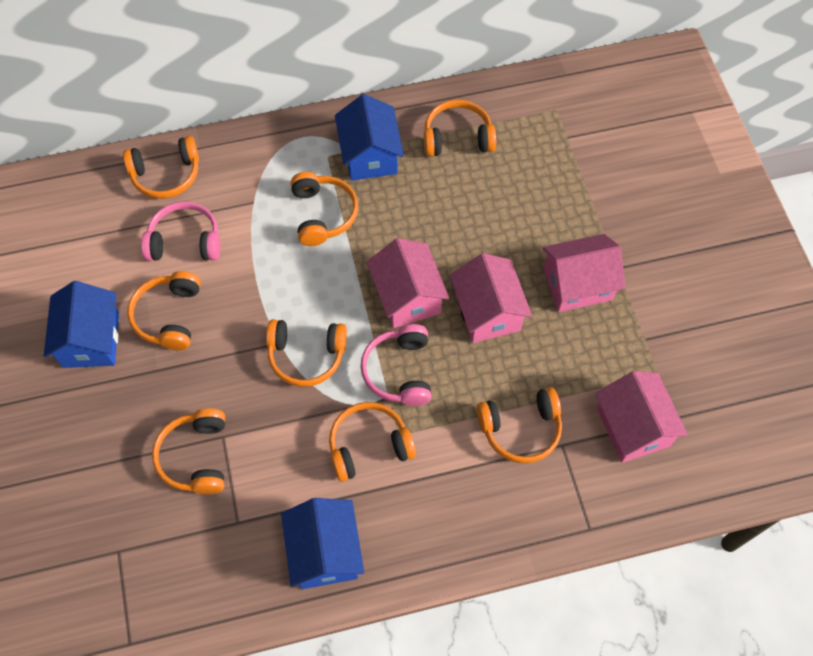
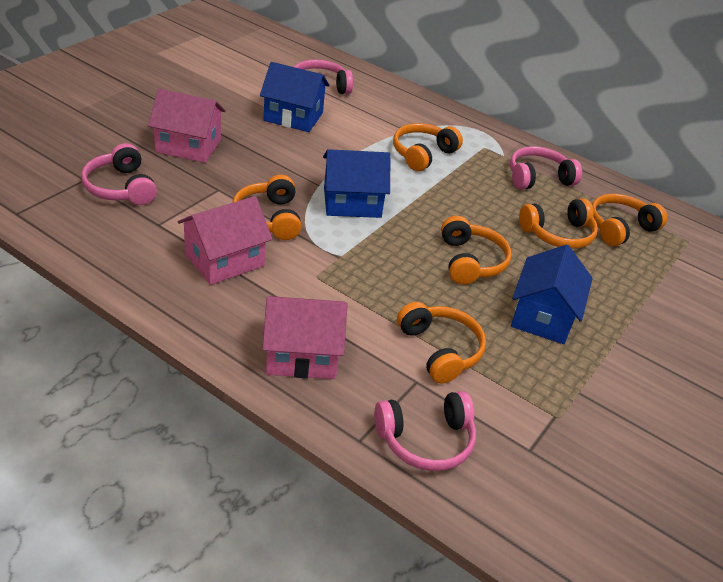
orange headphones: 8 -> 6
pink headphones: 2 -> 4
pink house: 4 -> 3

